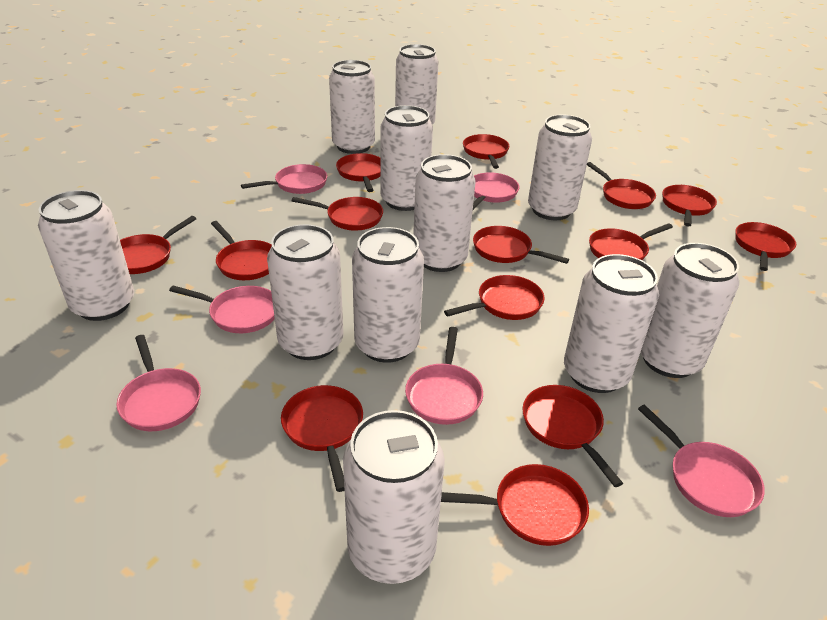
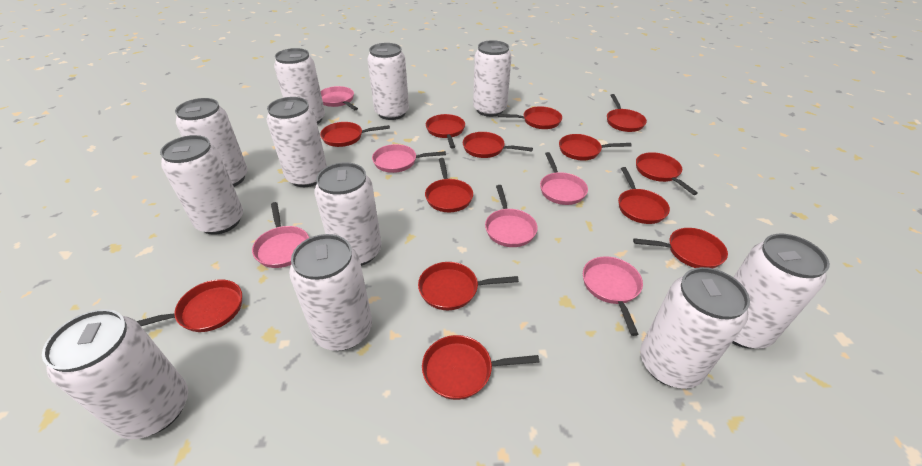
red pan: 14 -> 13

